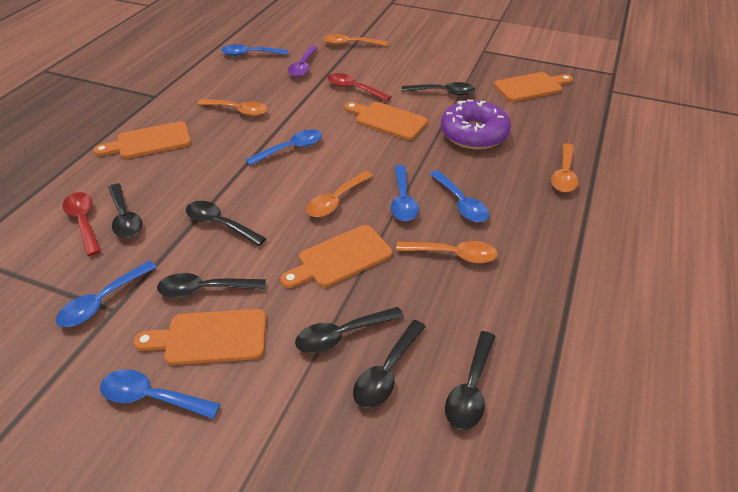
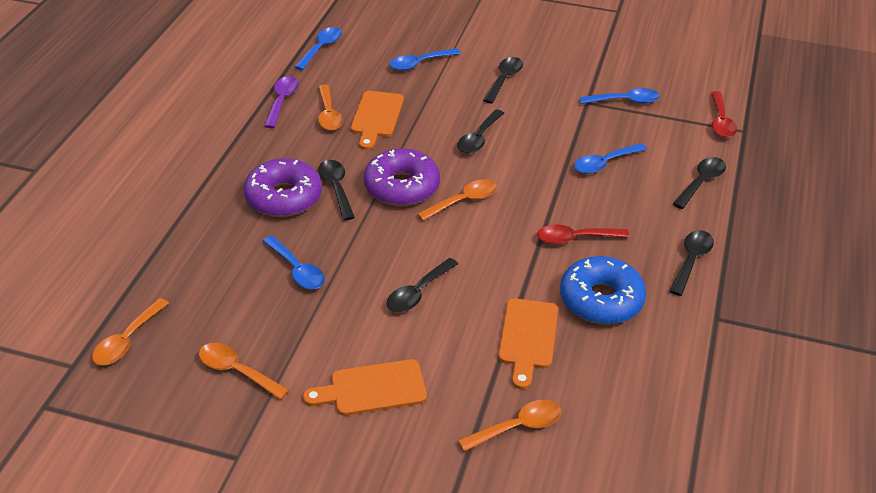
black spoon: 7 -> 6
blue donut: 0 -> 1
blue spoon: 6 -> 5
orange cutting board: 5 -> 3
purple donut: 1 -> 2

